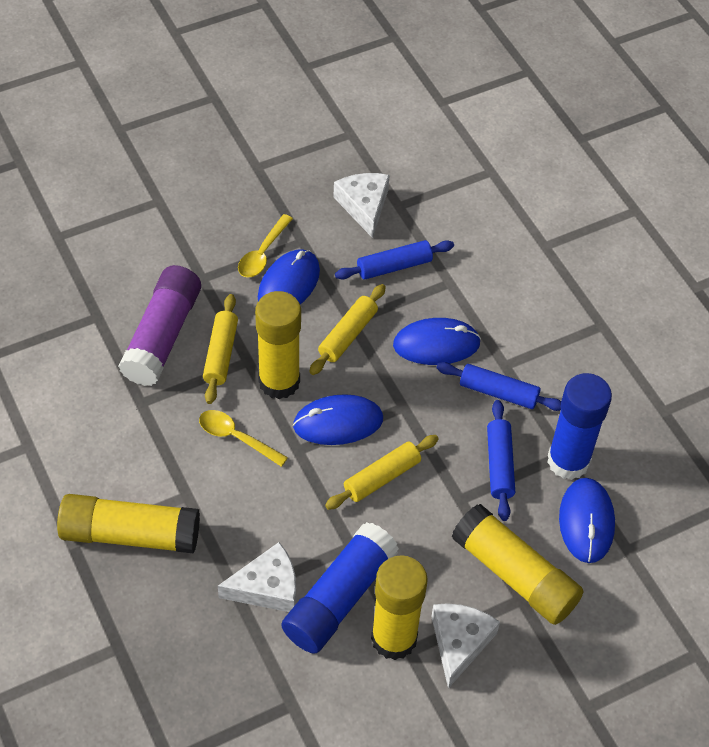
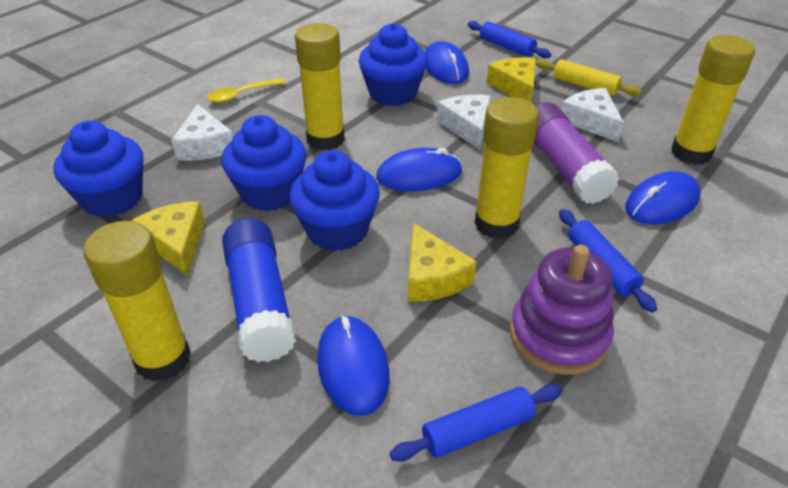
blue cupcake: 0 -> 4
blue glue stick: 2 -> 1
purple stacking toy: 0 -> 1
yellow cheese: 0 -> 3
yellow rolling pin: 3 -> 1
yellow spoon: 2 -> 1

